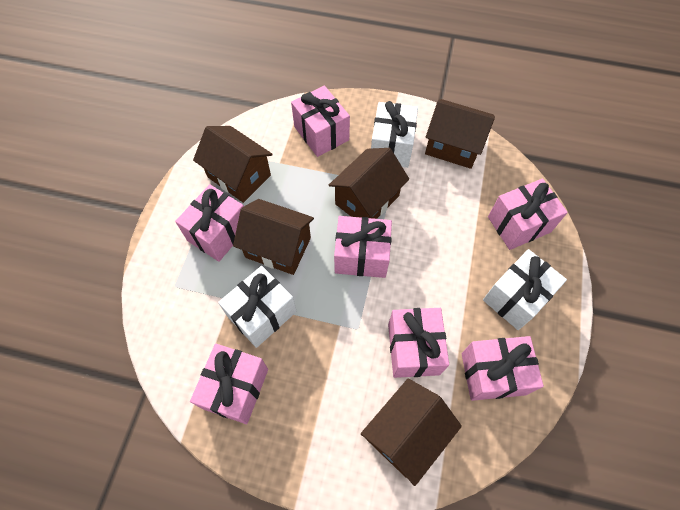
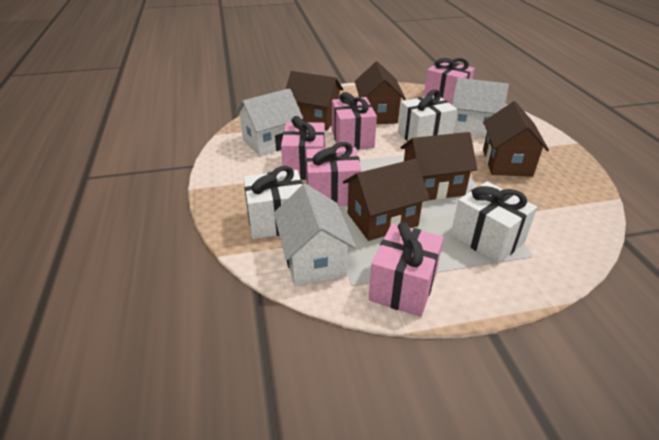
pink gift: 7 -> 5
white house: 0 -> 3

